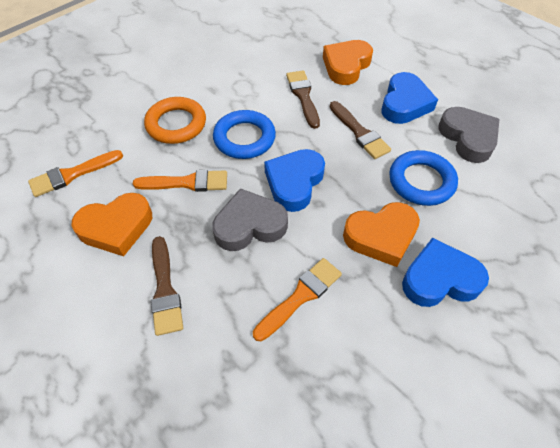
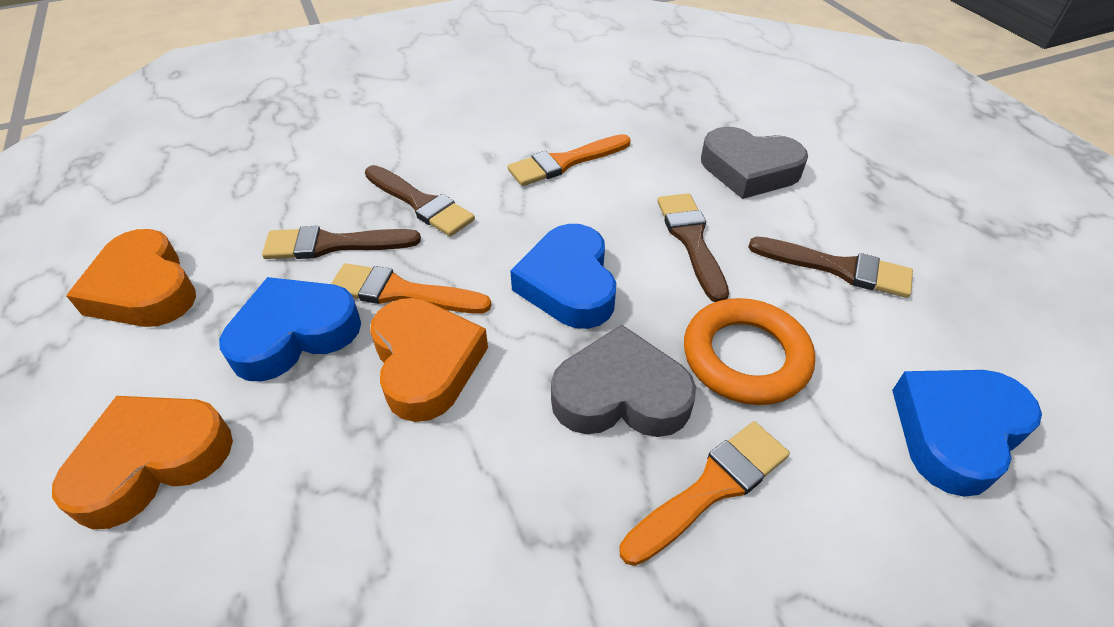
blue ring: 2 -> 0
brown brush: 3 -> 4

